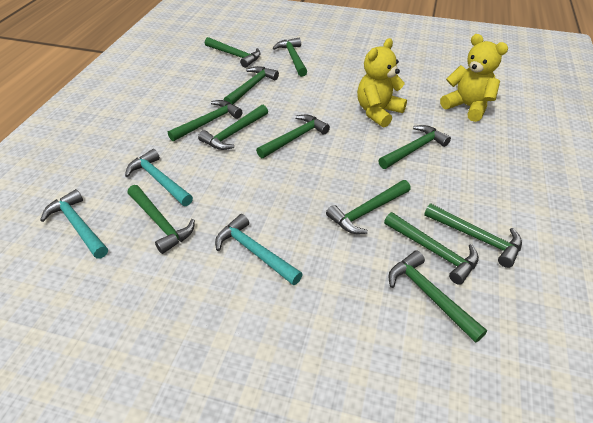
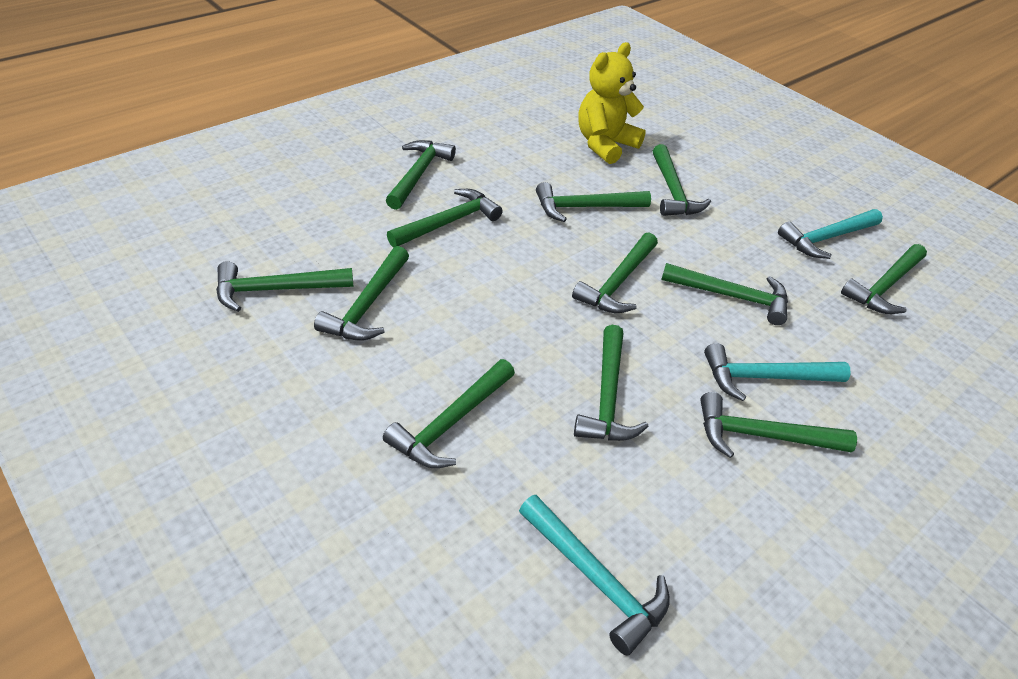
yellow teddy bear: 2 -> 1

